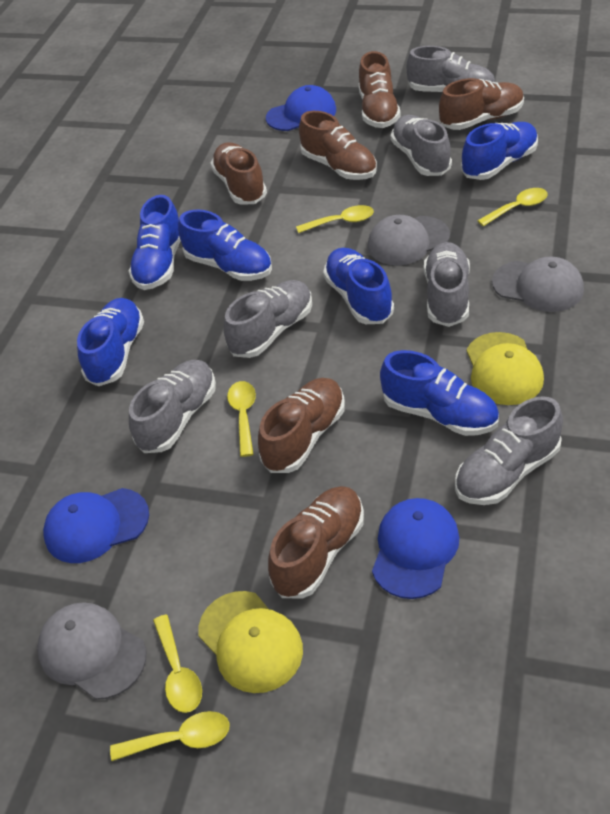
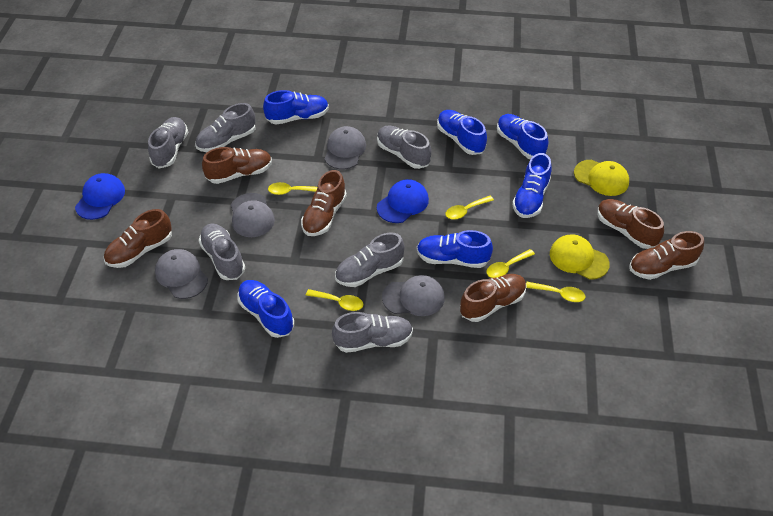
blue cap: 3 -> 2
grey cap: 3 -> 4

